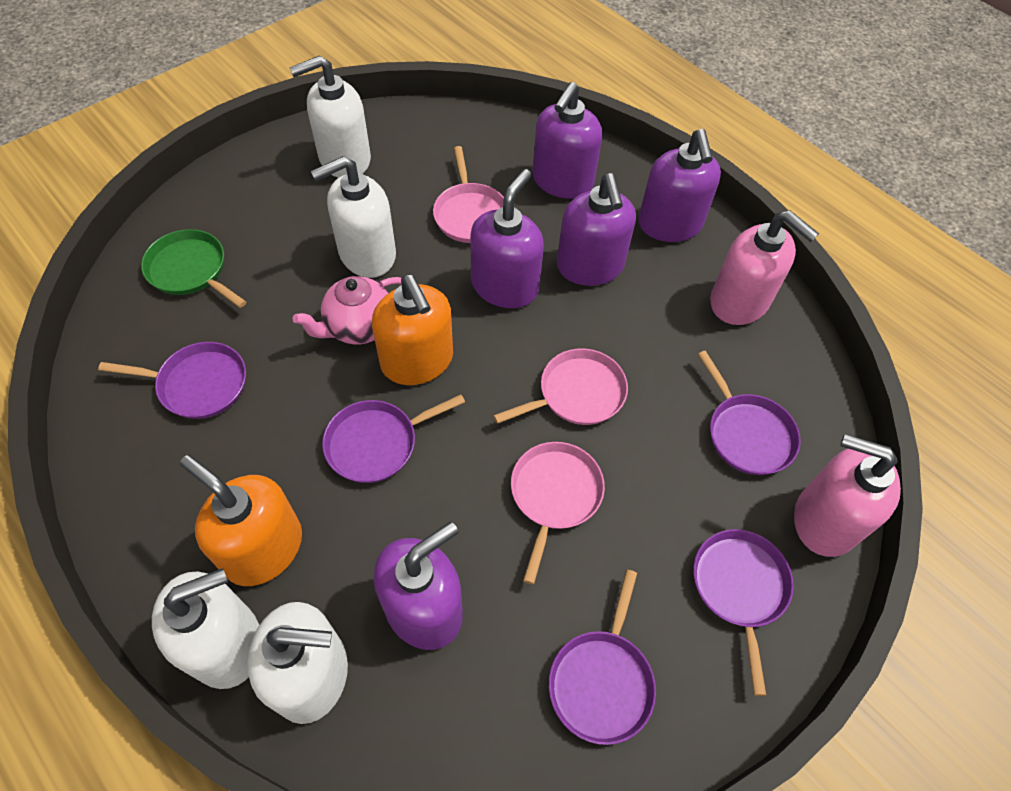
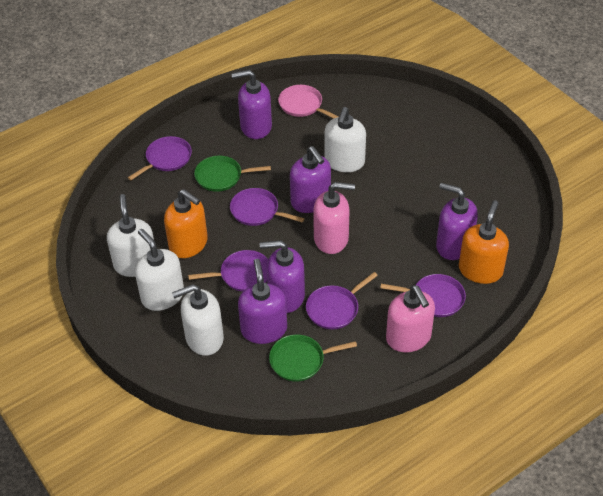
green pan: 1 -> 2
pink pan: 3 -> 1
pink teapot: 1 -> 0

